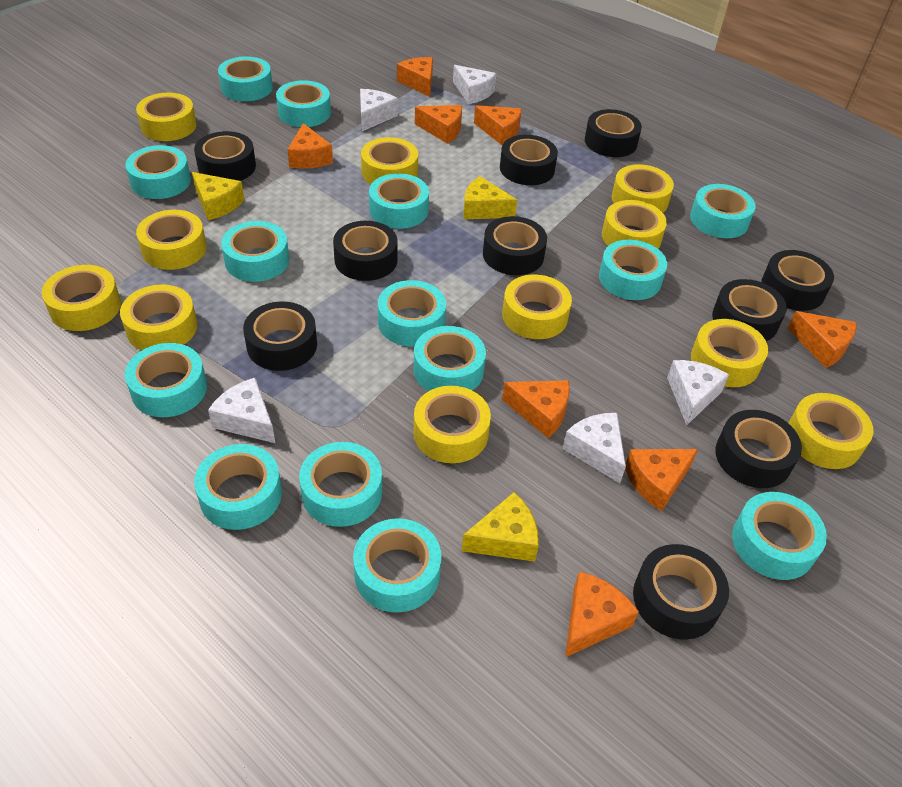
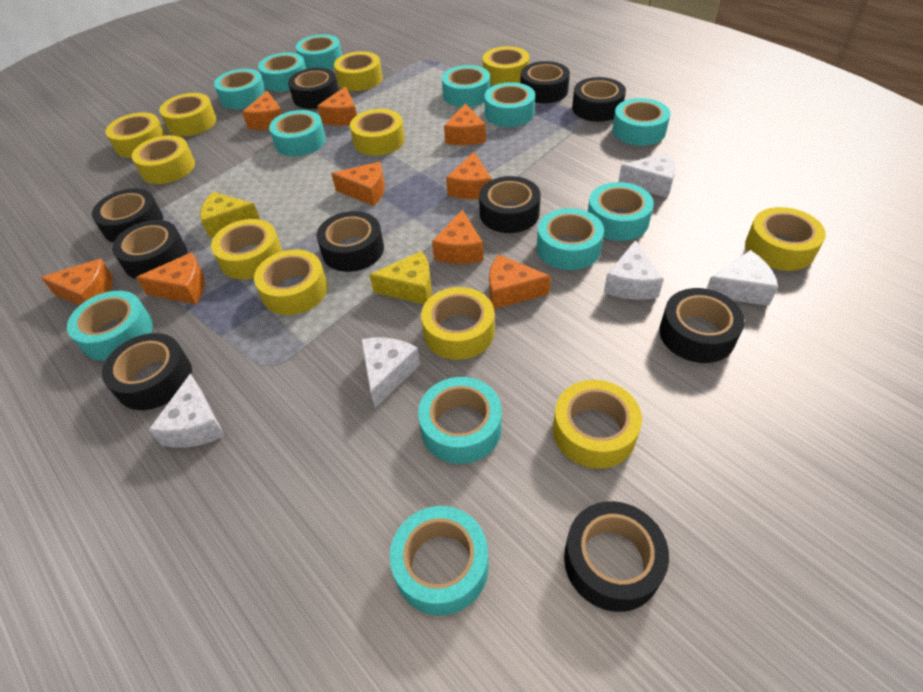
orange cheese: 8 -> 9
turquoise tape: 14 -> 12
yellow cheese: 3 -> 2

